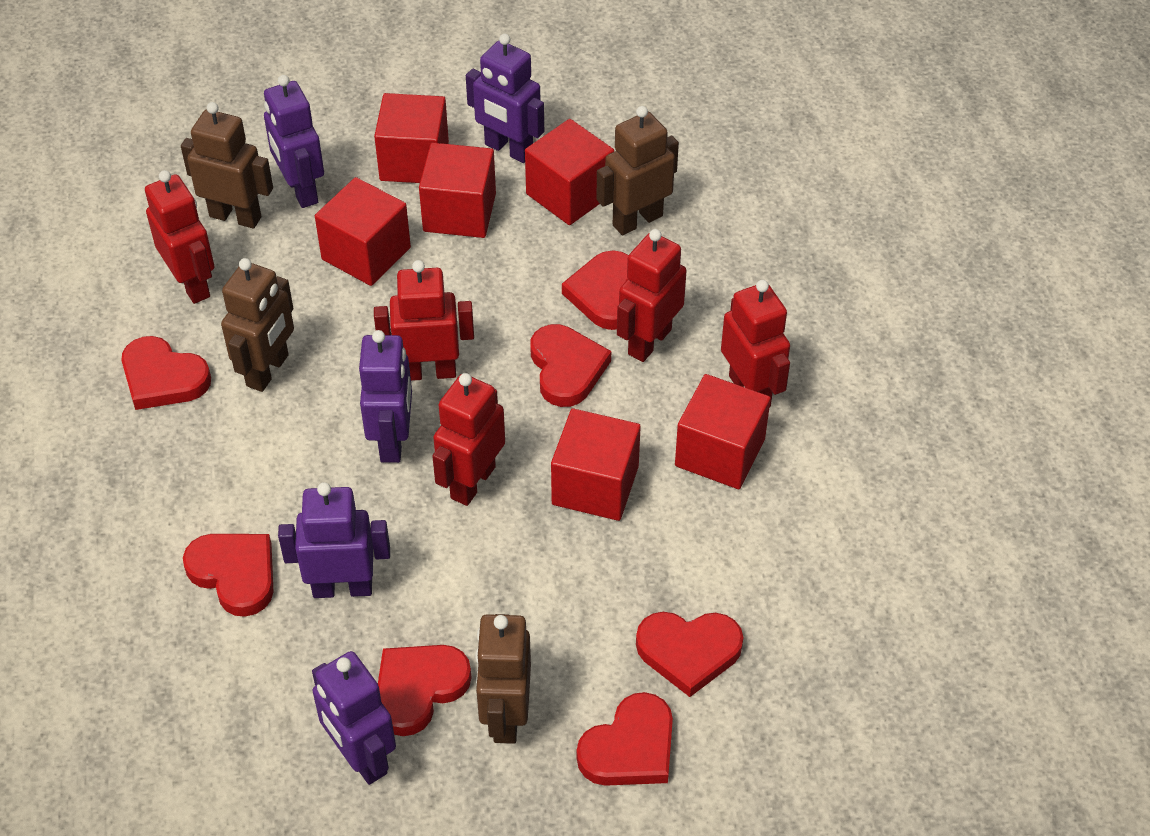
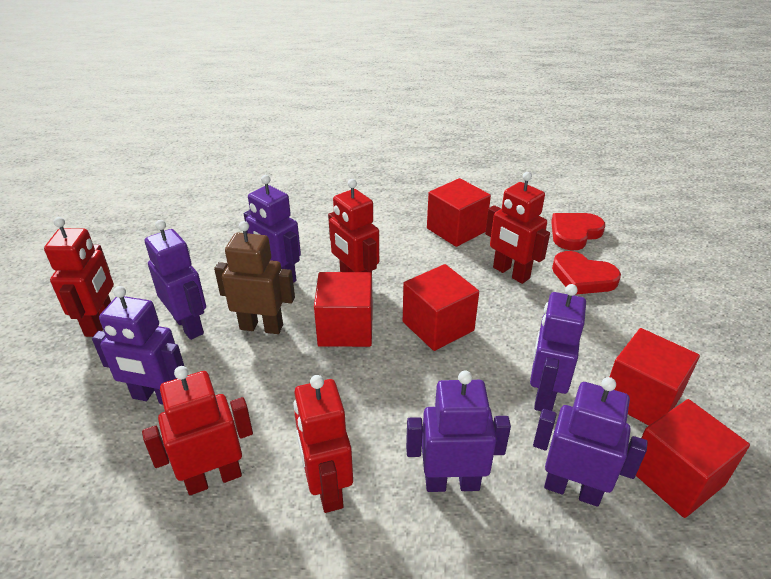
brown robot: 4 -> 1
purple robot: 5 -> 6
red cube: 6 -> 5
red heart: 7 -> 2

